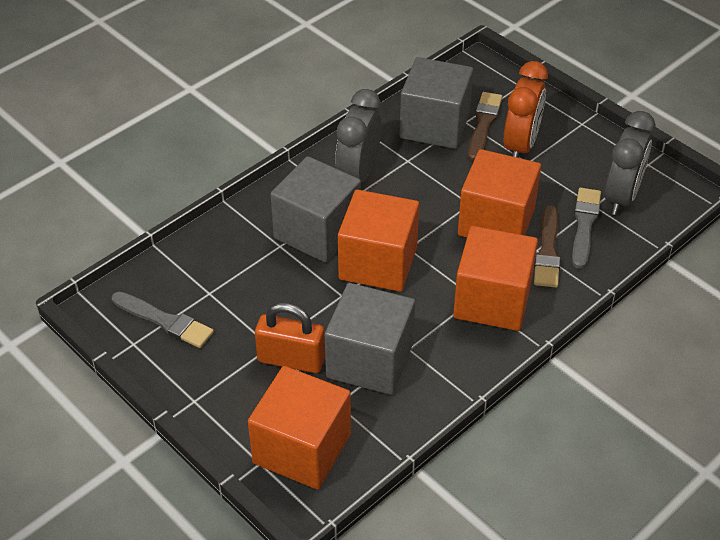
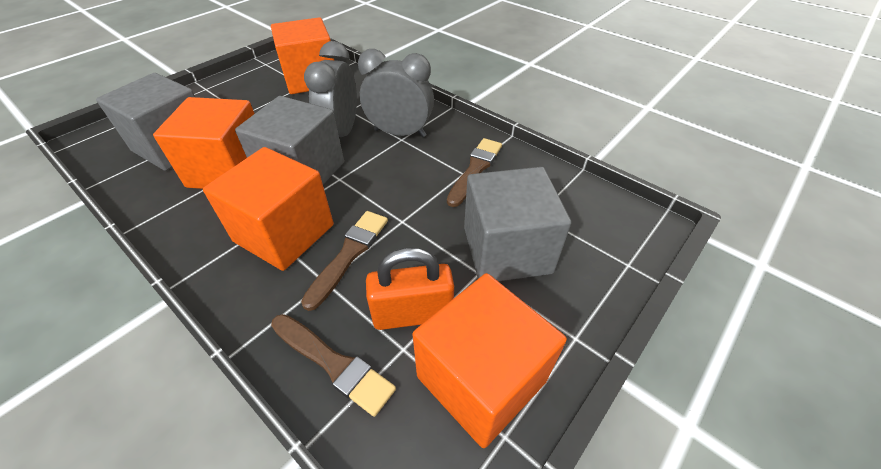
brown brush: 2 -> 3
grey brush: 2 -> 0
orange clock: 1 -> 0

